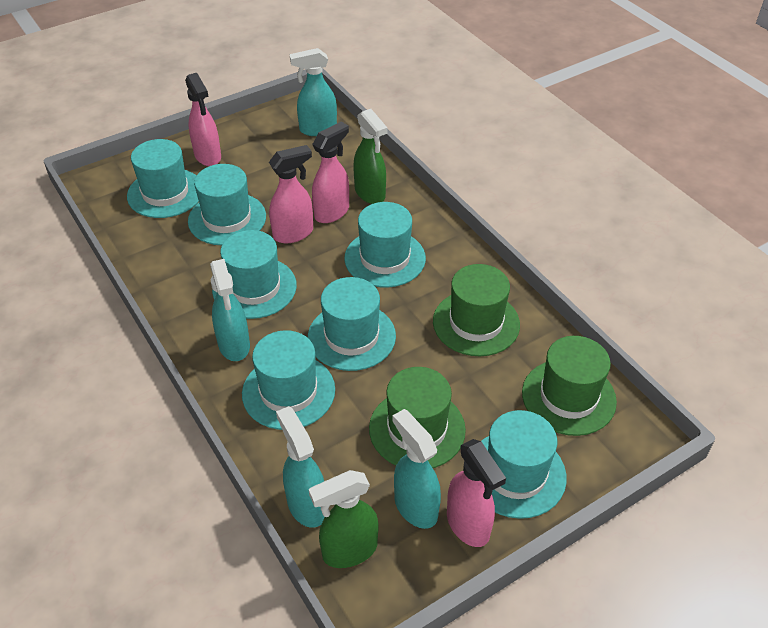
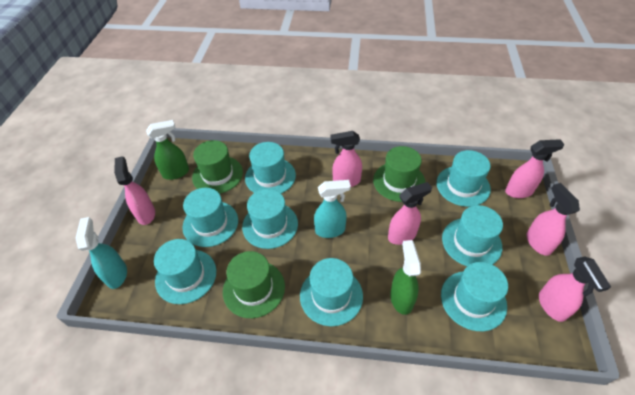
pink spray bottle: 4 -> 6
turquoise hat: 7 -> 8
turquoise spray bottle: 4 -> 2

